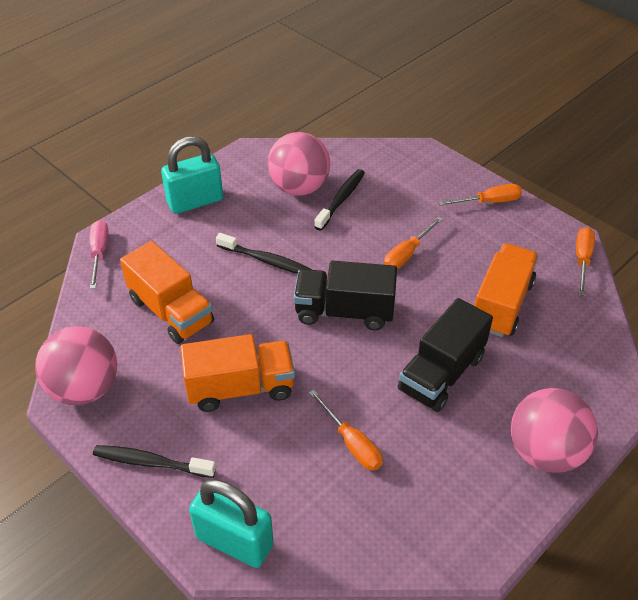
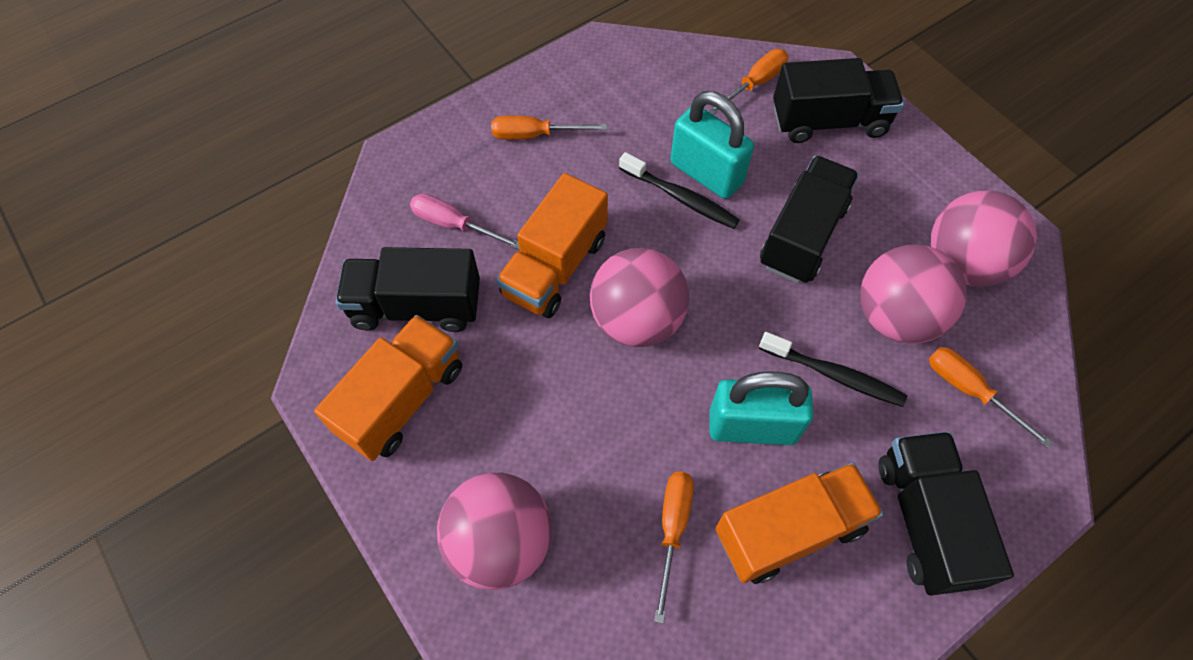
black toothbrush: 3 -> 2
black truck: 2 -> 4
pink ball: 3 -> 4

